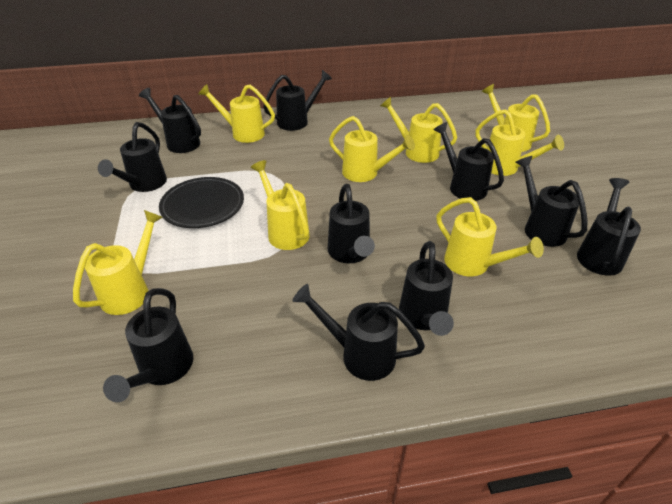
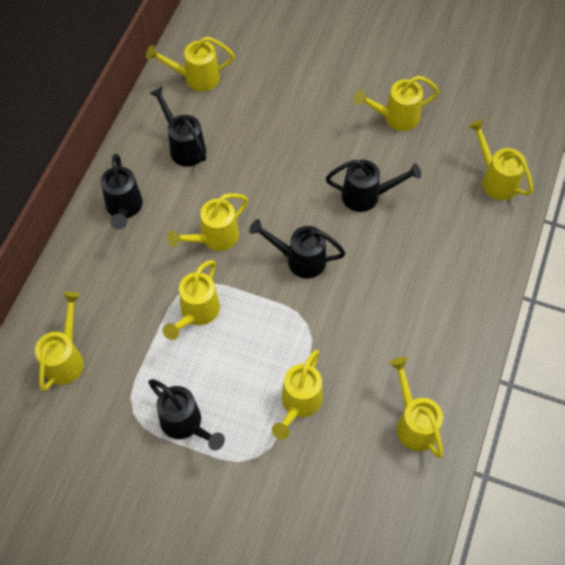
black plate: 1 -> 0
black watering can: 10 -> 5

